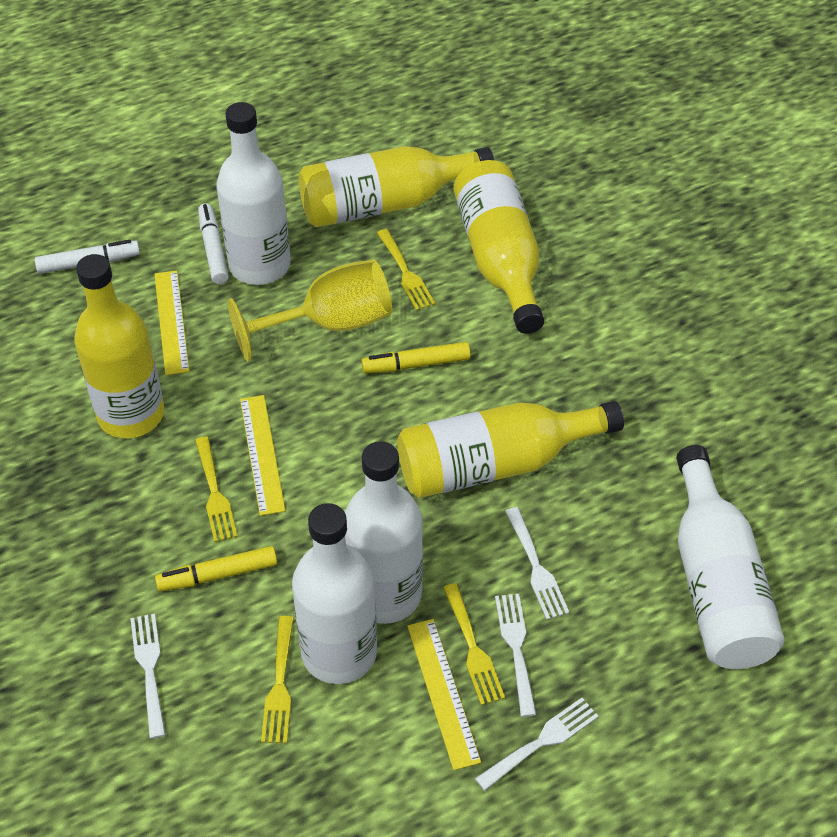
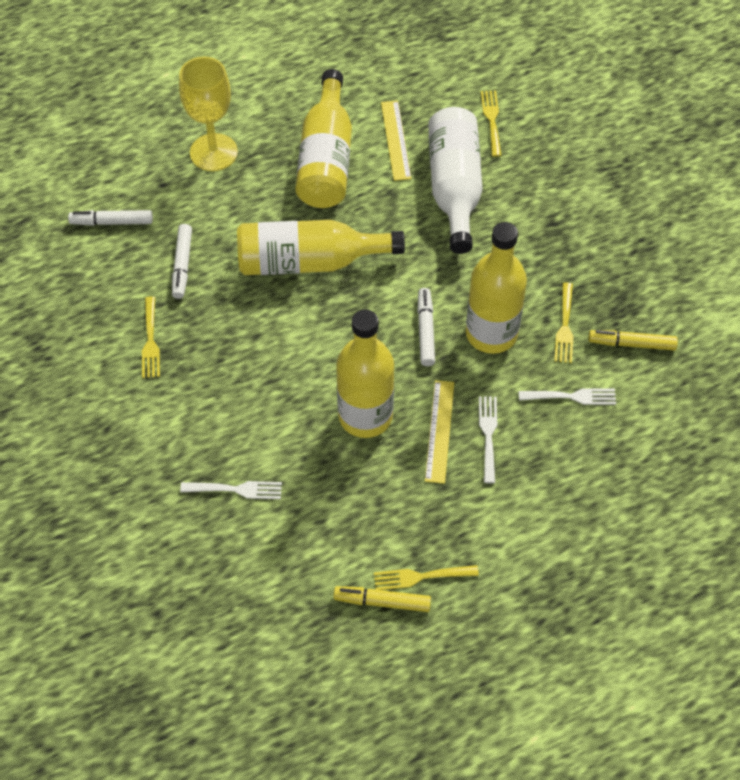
white bottle: 4 -> 1
white fork: 4 -> 3
white marker: 2 -> 3
yellow ruler: 3 -> 2

